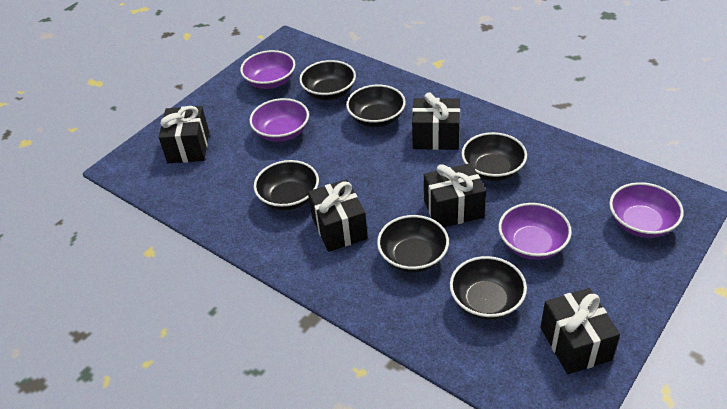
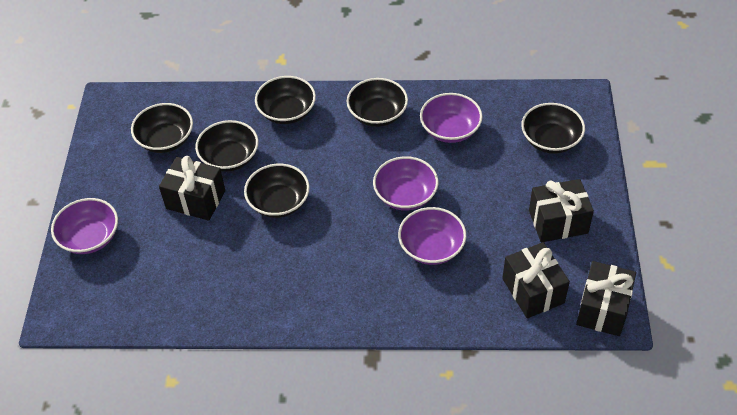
black gift: 5 -> 4

